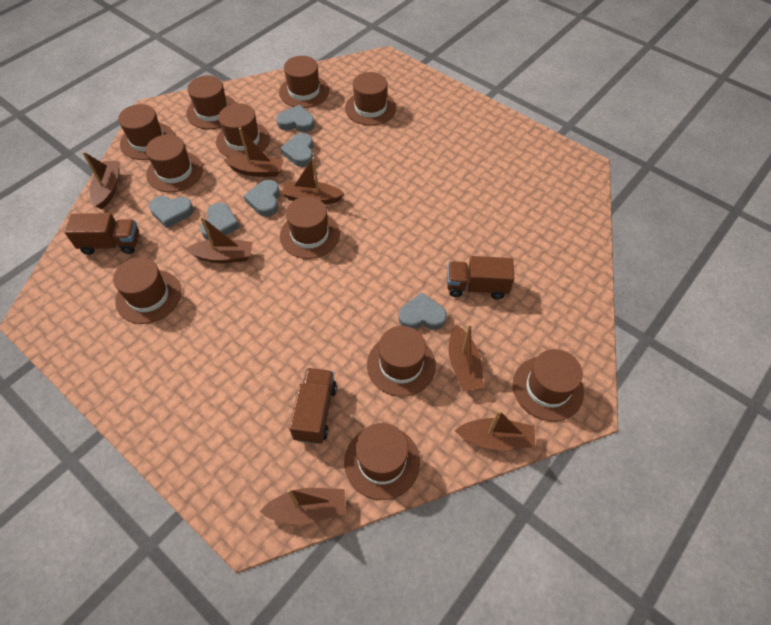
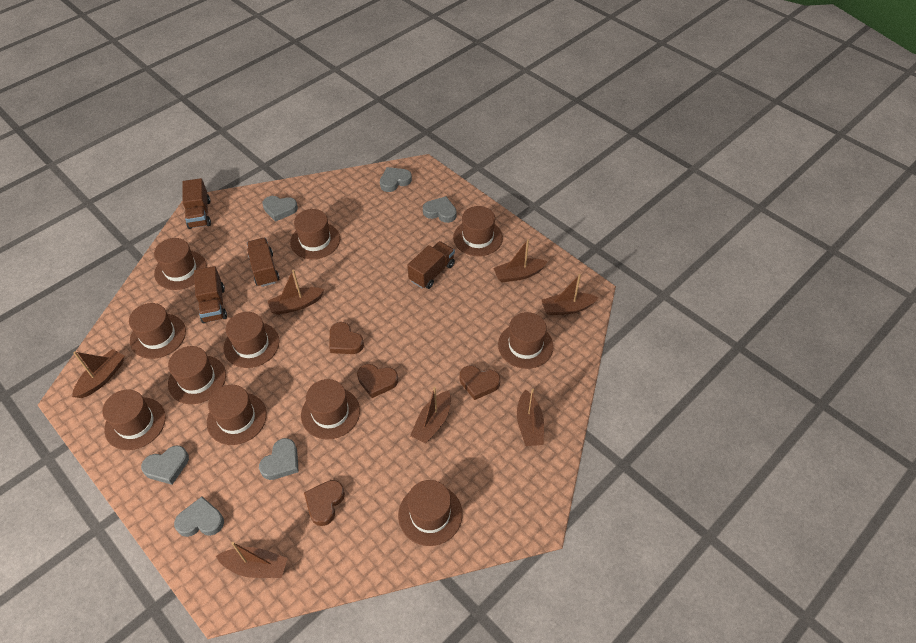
brown heart: 0 -> 4
brown truck: 3 -> 4

